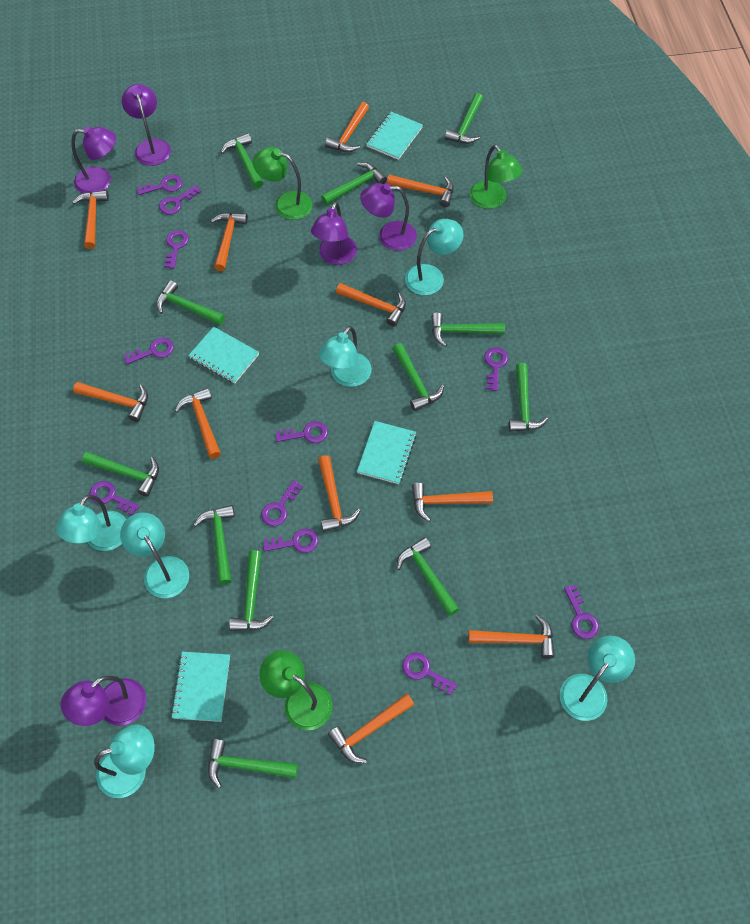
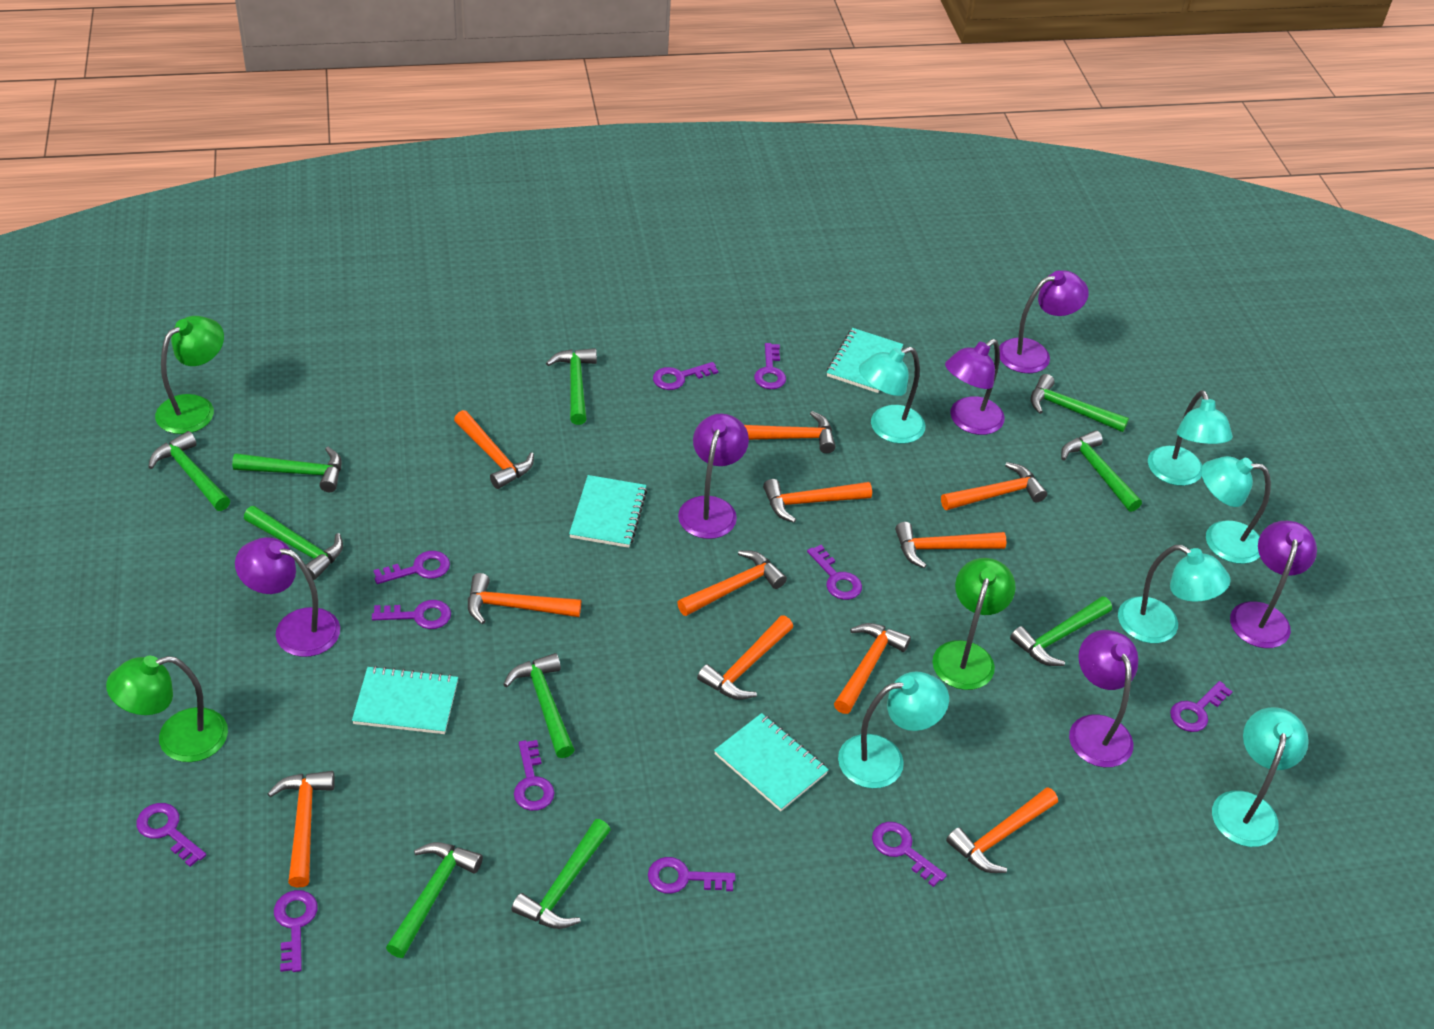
green hammer: 12 -> 10
purple lamp: 5 -> 6

